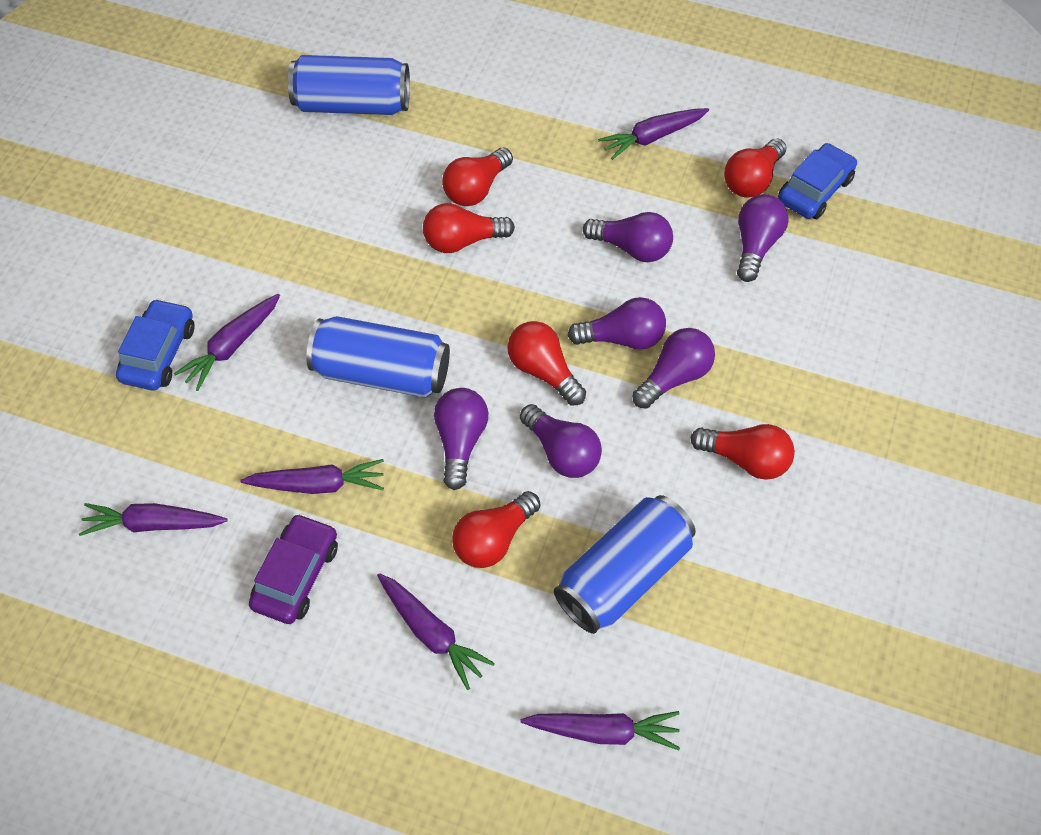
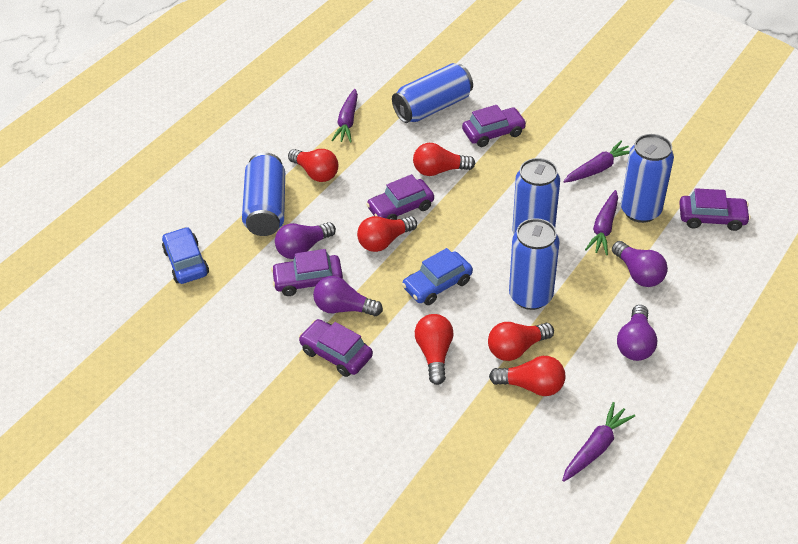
blue can: 3 -> 5
purple car: 1 -> 5
purple carrot: 6 -> 4
purple light bulb: 6 -> 4

